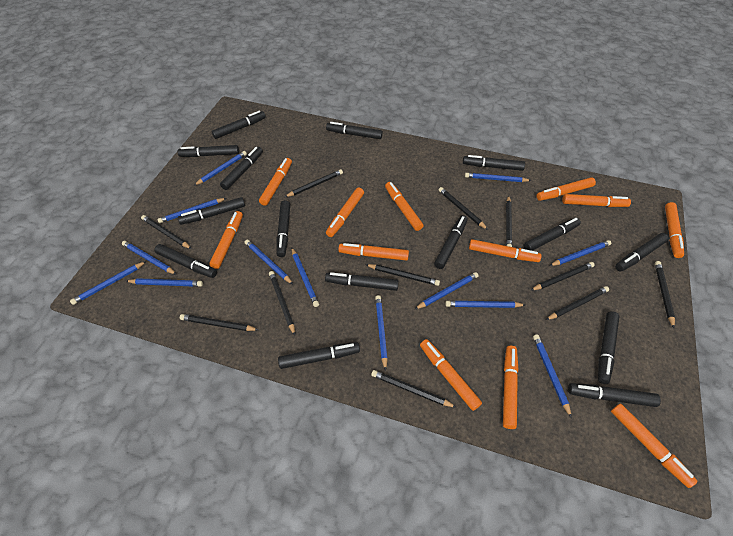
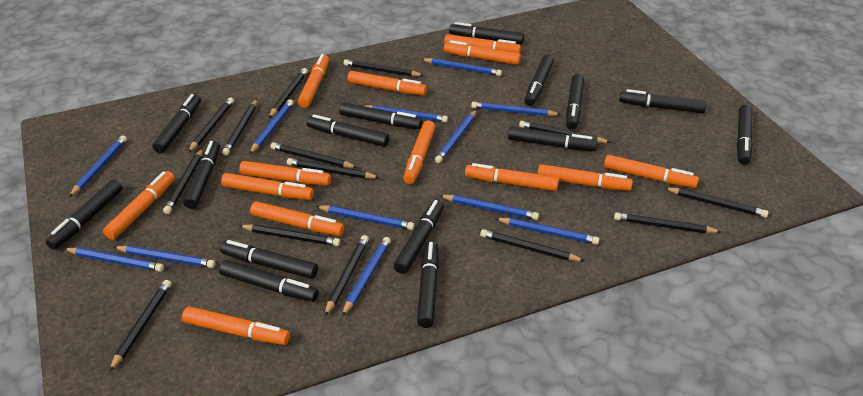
black pencil: 11 -> 14
blue pencil: 13 -> 12
orange marker: 12 -> 13

